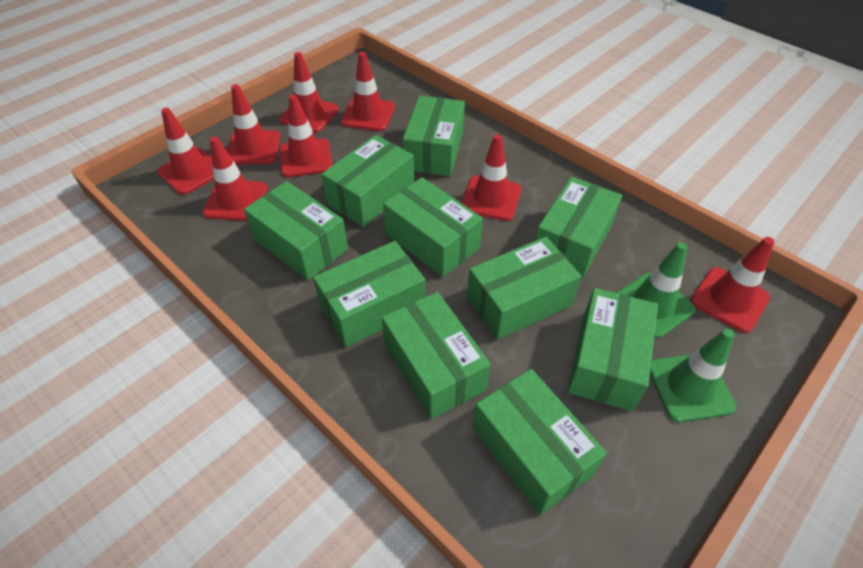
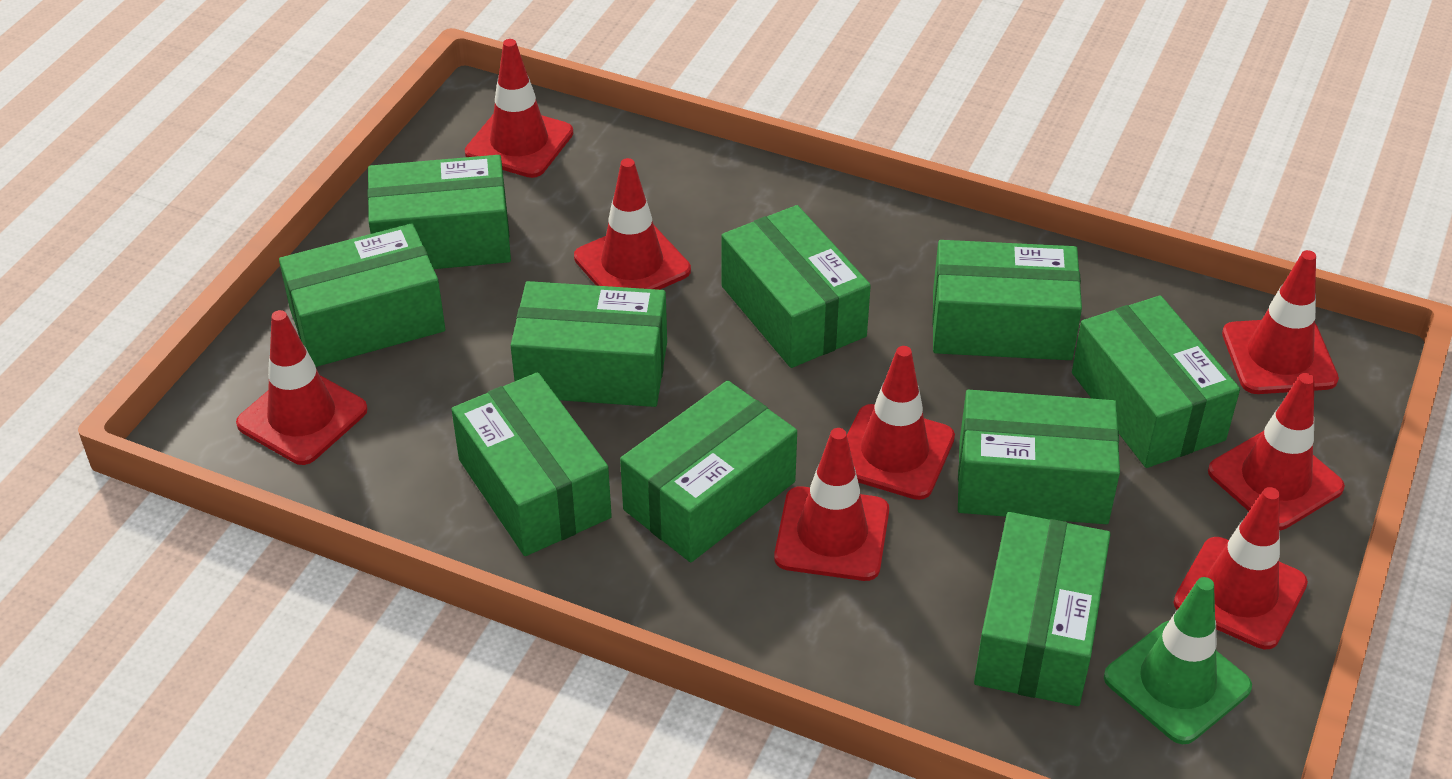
green traffic cone: 2 -> 1

